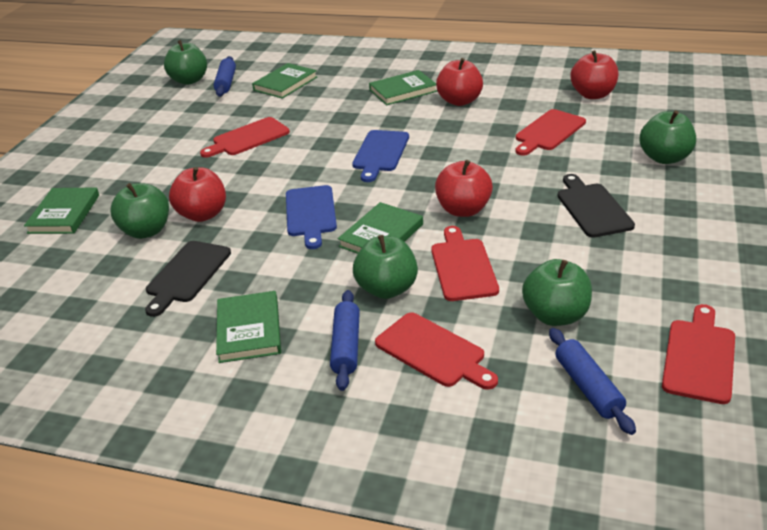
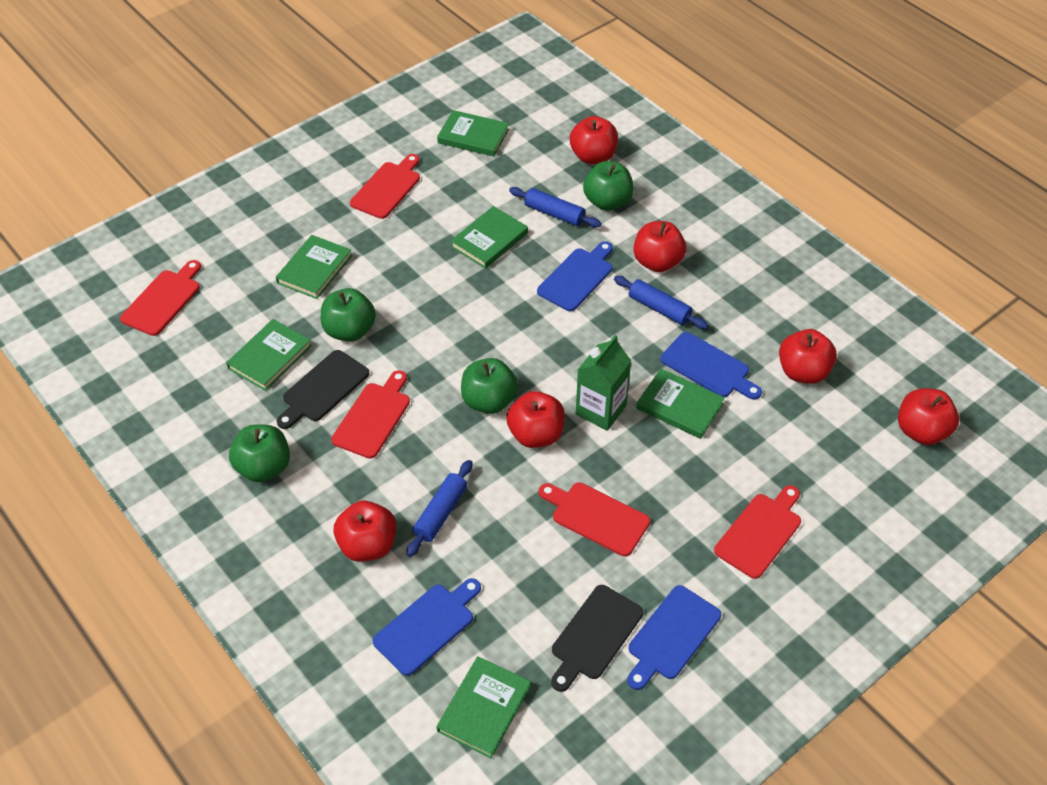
blue cutting board: 2 -> 4
green apple: 5 -> 4
green book: 5 -> 6
green carton: 0 -> 1
red apple: 4 -> 6

